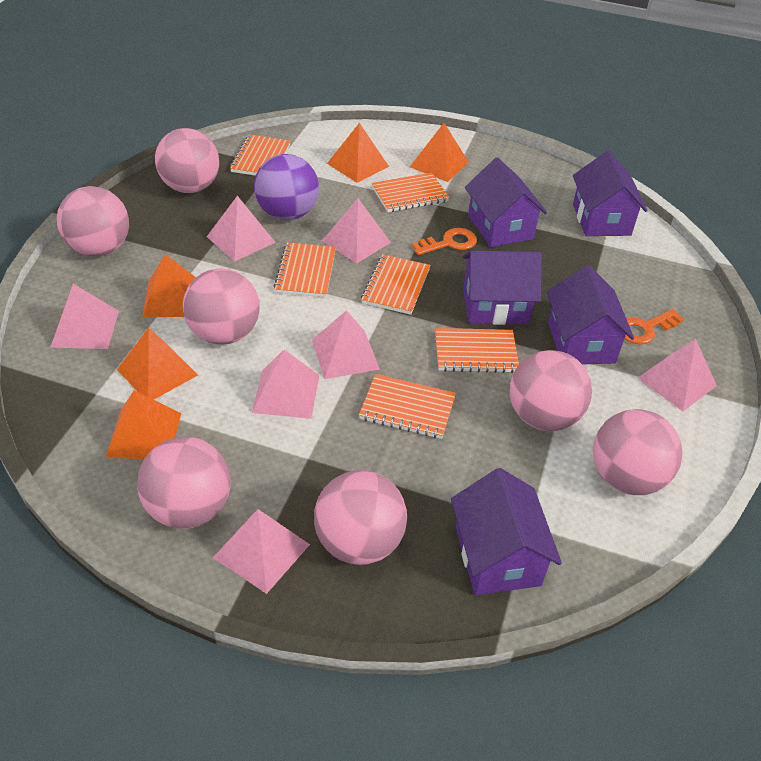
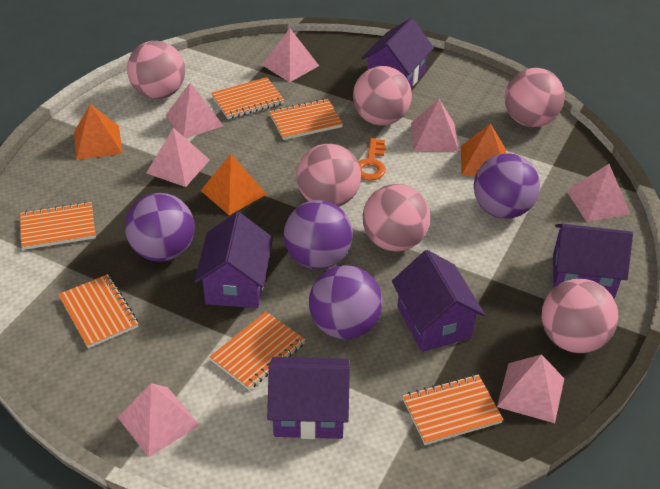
orange key: 2 -> 1
orange pyramid: 5 -> 3
pink ball: 7 -> 6
purple ball: 1 -> 4

